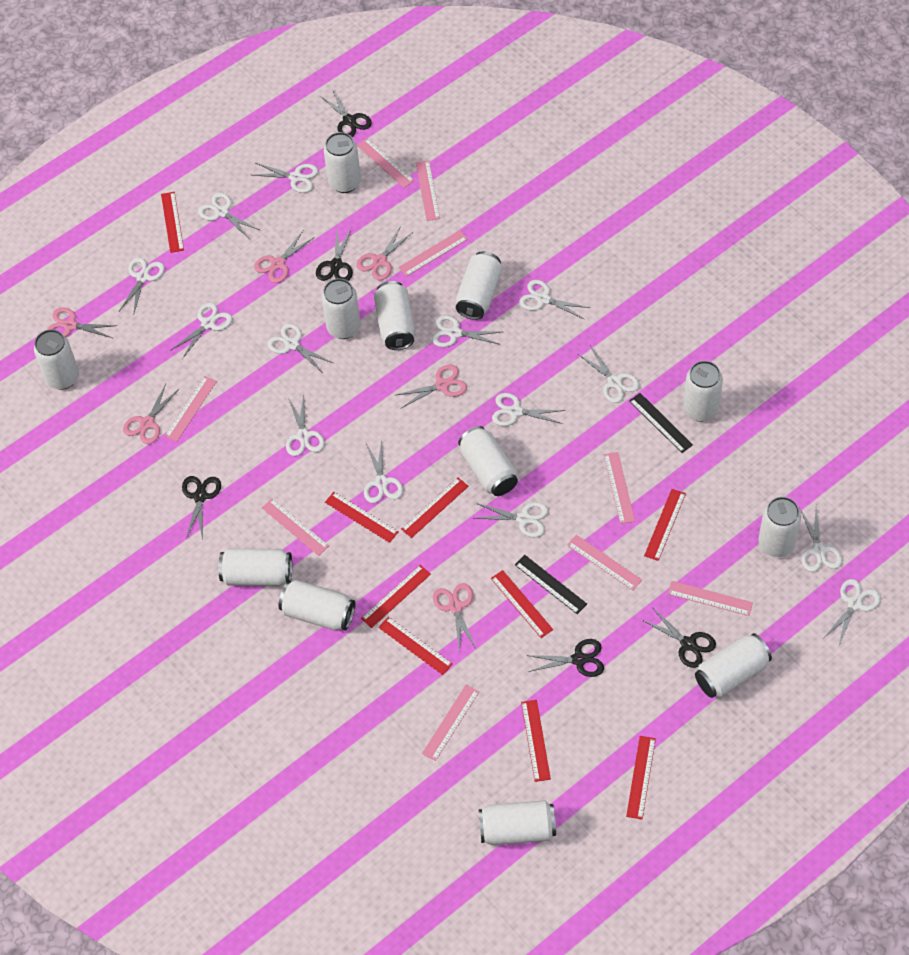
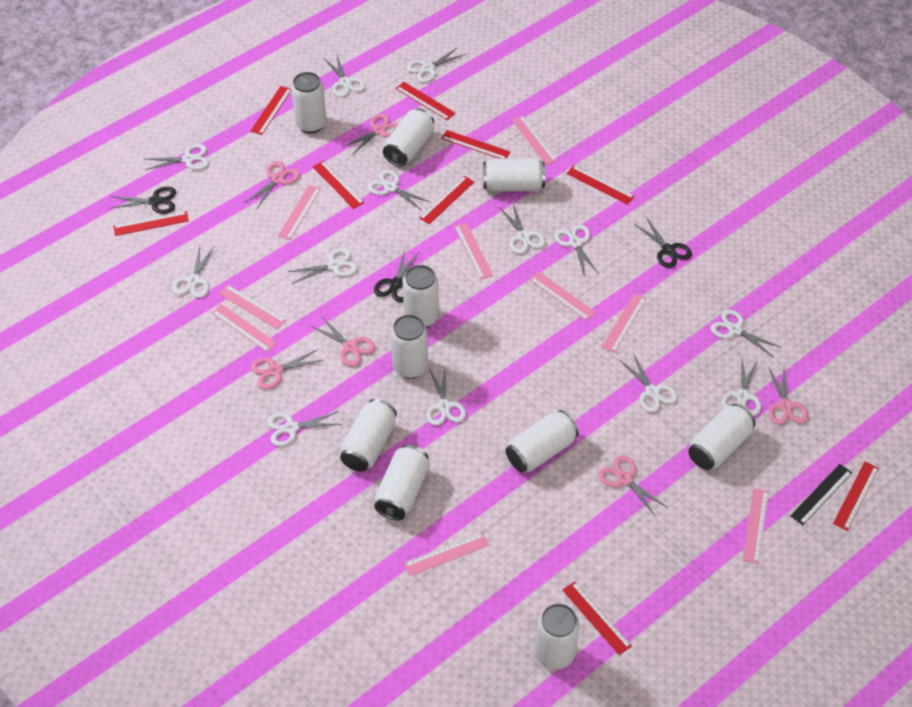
black ruler: 2 -> 1
black scissors: 5 -> 3
white can: 12 -> 10
white scissors: 14 -> 13

